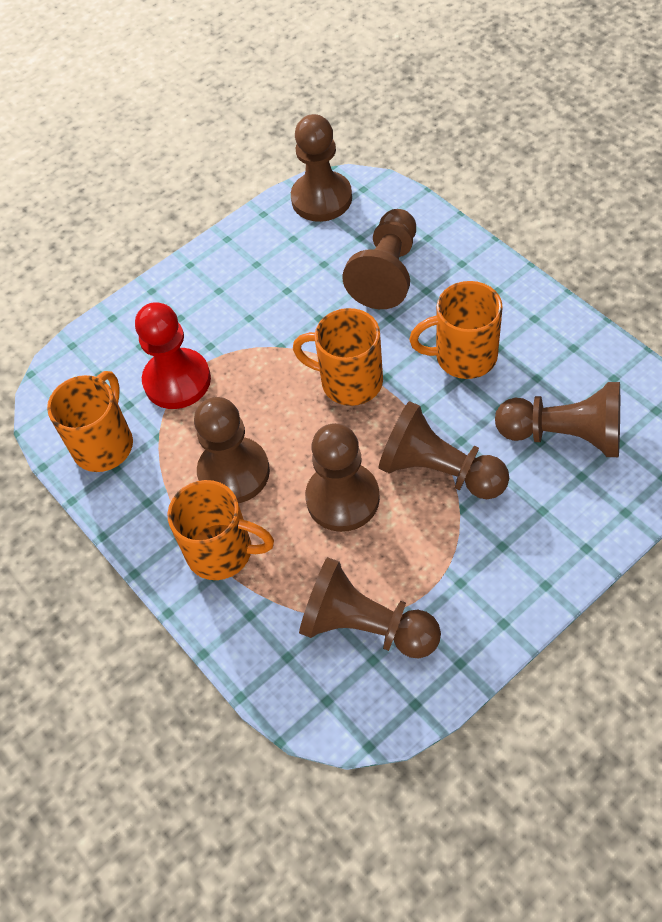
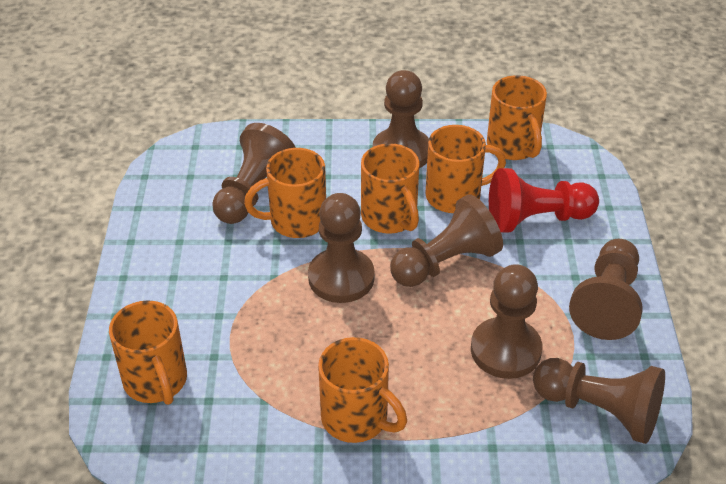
orange mug: 4 -> 6

